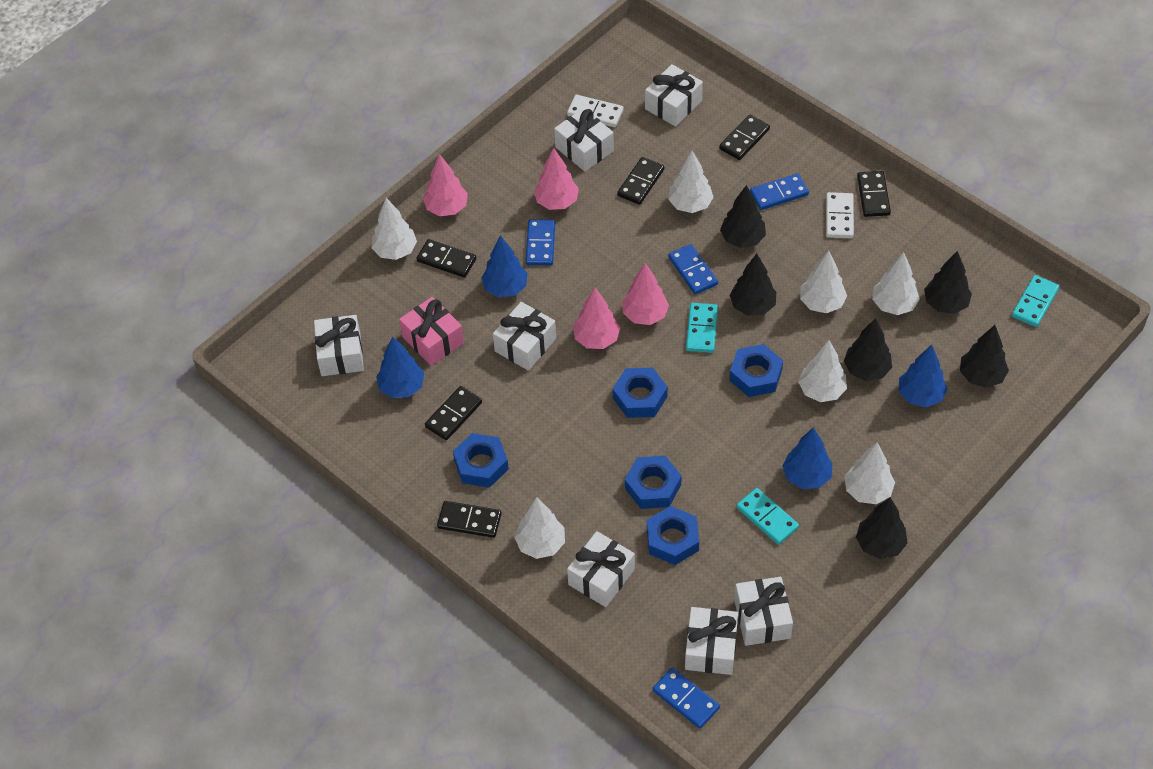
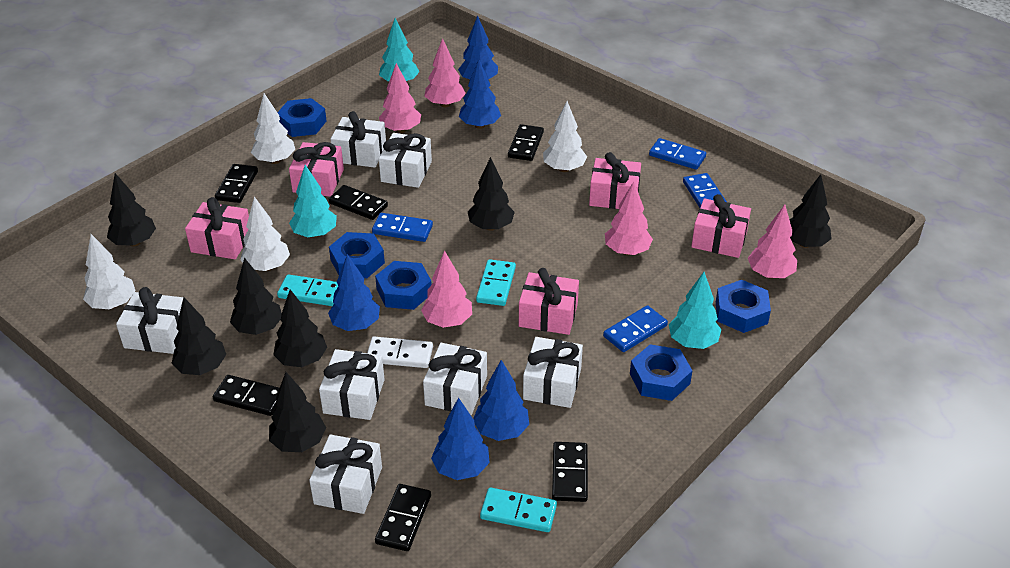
black tree: 6 -> 7
blue tree: 4 -> 5
pink gift: 1 -> 5
pink tree: 4 -> 5
turquoise tree: 0 -> 3
white domino: 2 -> 1
white tree: 7 -> 4

